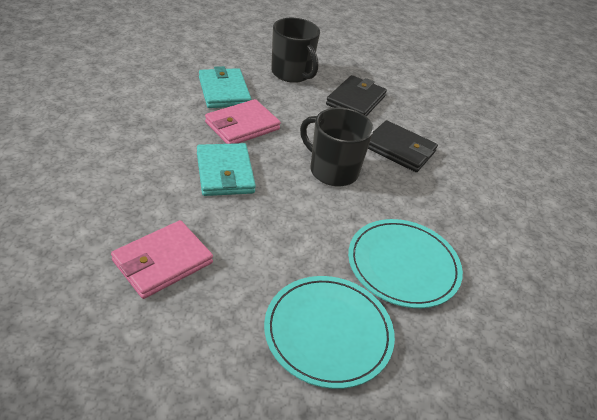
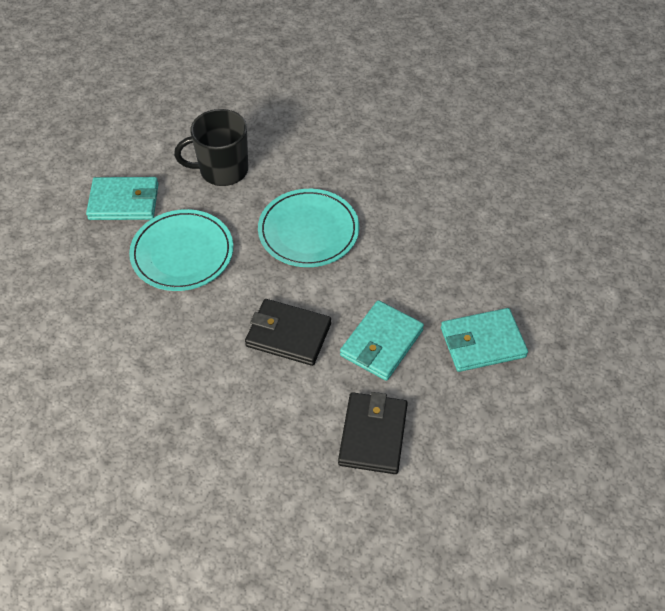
black mug: 2 -> 1
pink wallet: 2 -> 0
turquoise wallet: 2 -> 3

